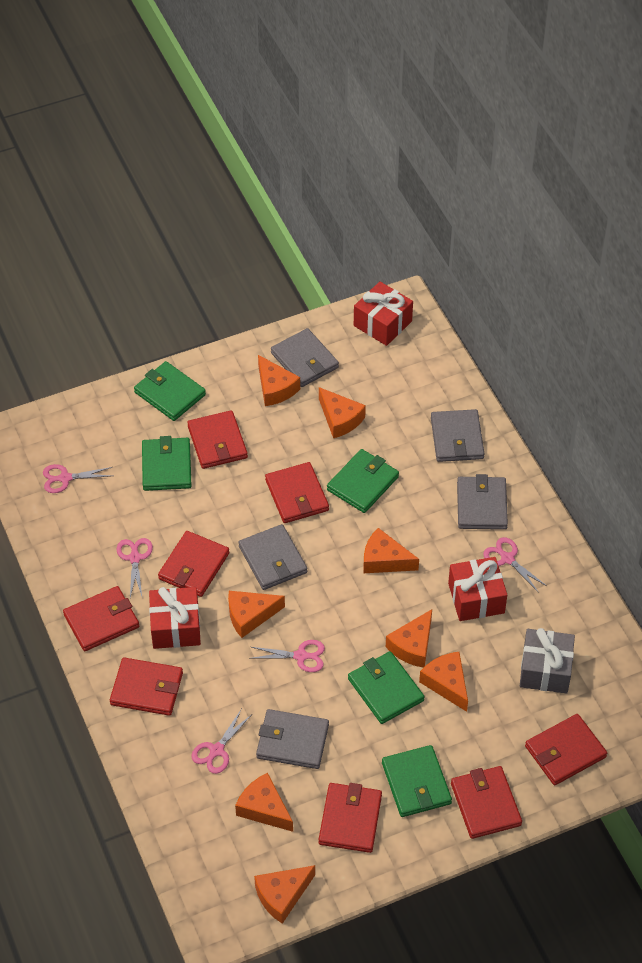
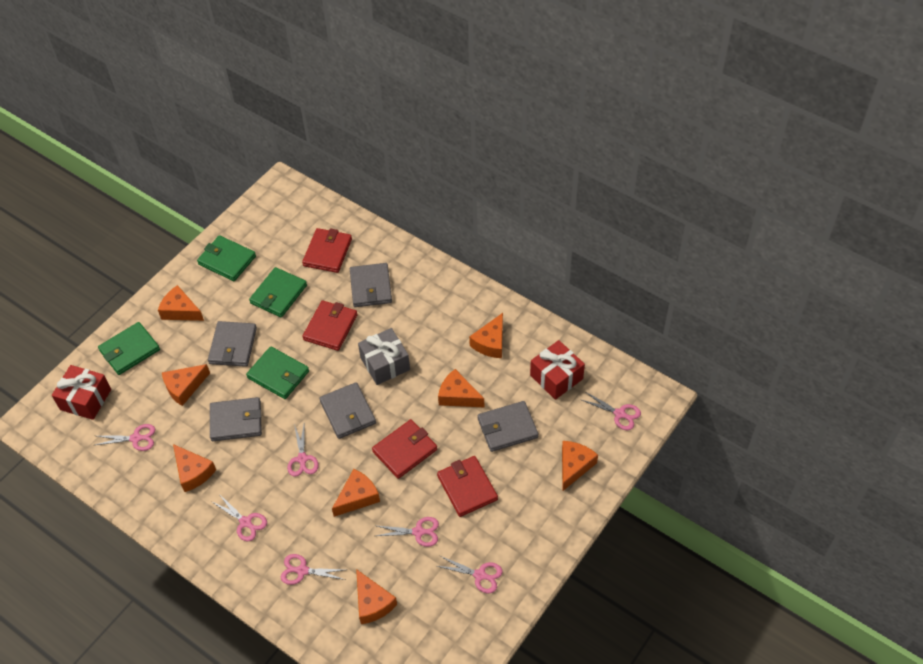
green wallet: 5 -> 4
pink scissors: 5 -> 7
red gift: 3 -> 2
red wallet: 8 -> 4

